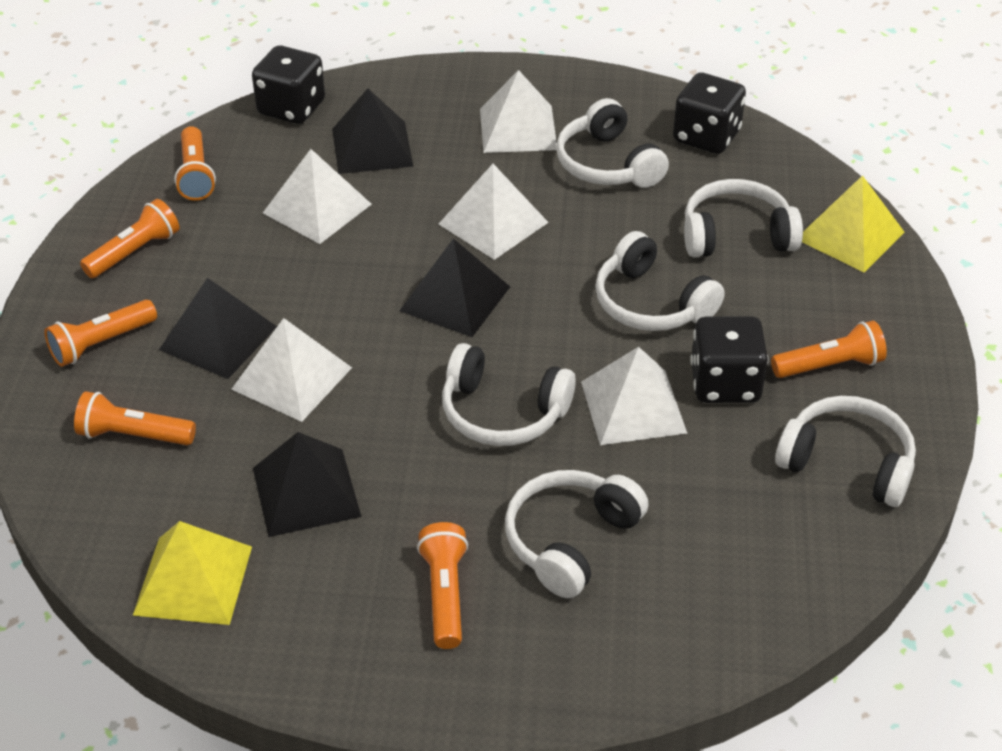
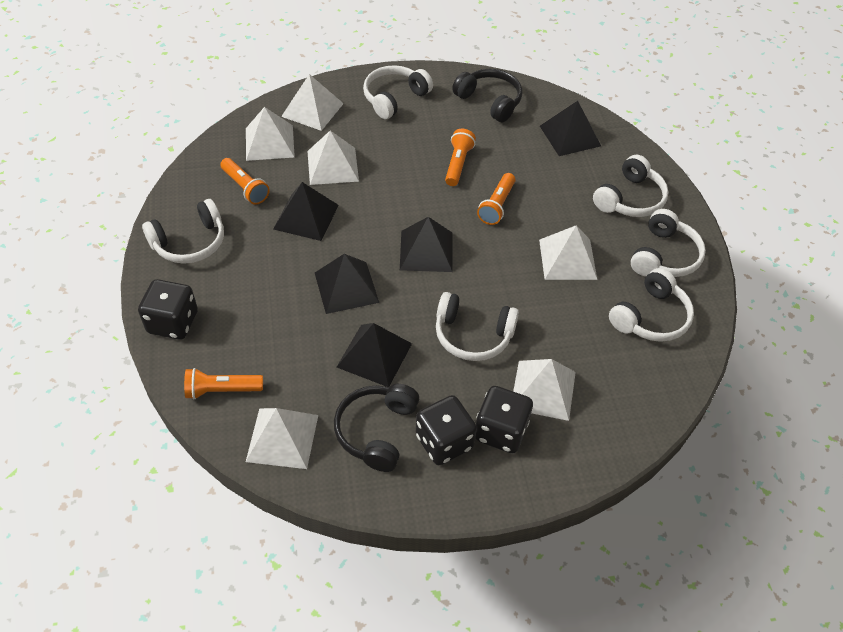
black headphones: 0 -> 2
black pyramid: 4 -> 5
orange flashlight: 6 -> 4
white pyramid: 5 -> 6
yellow pyramid: 2 -> 0

